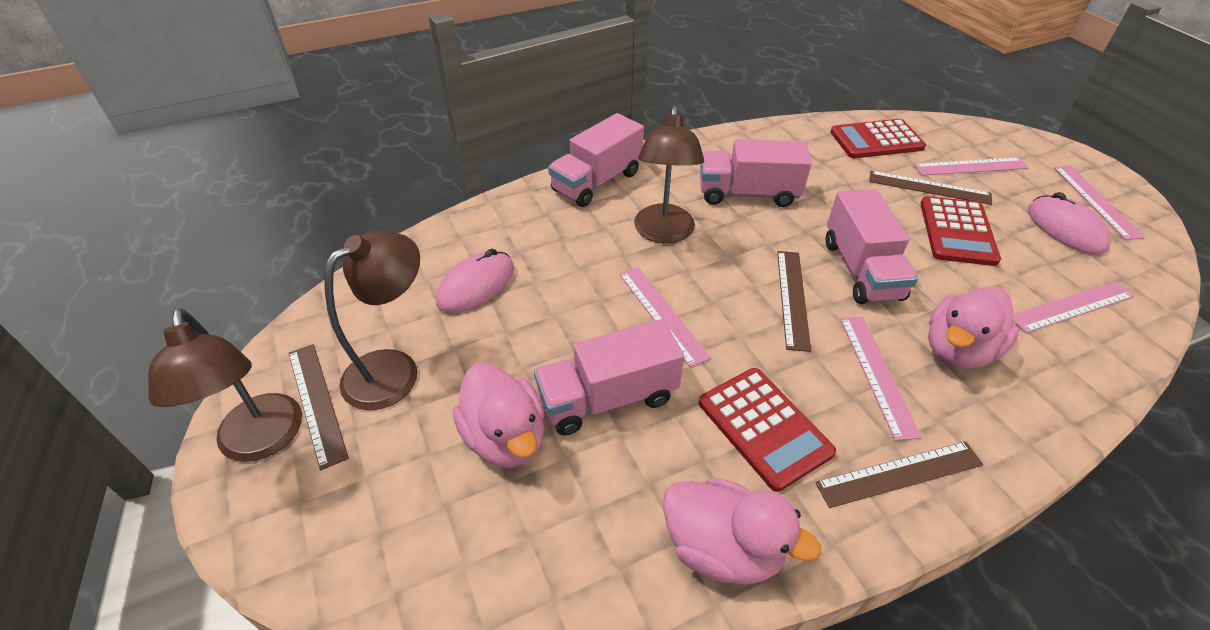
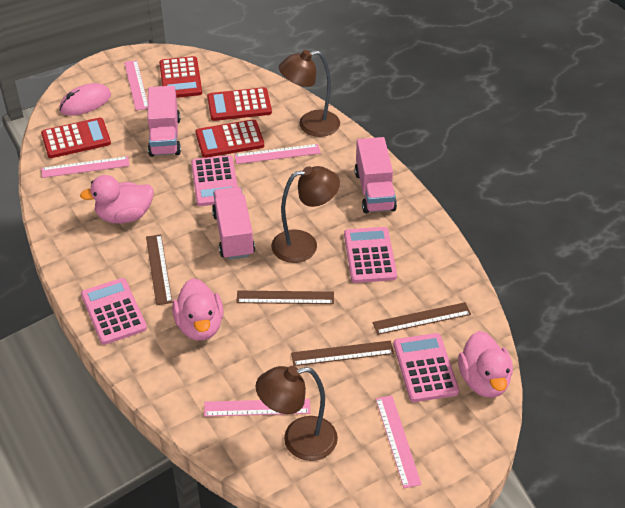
pink calculator: 0 -> 4
pink mouse: 2 -> 1
pink truck: 4 -> 3
red calculator: 3 -> 4

